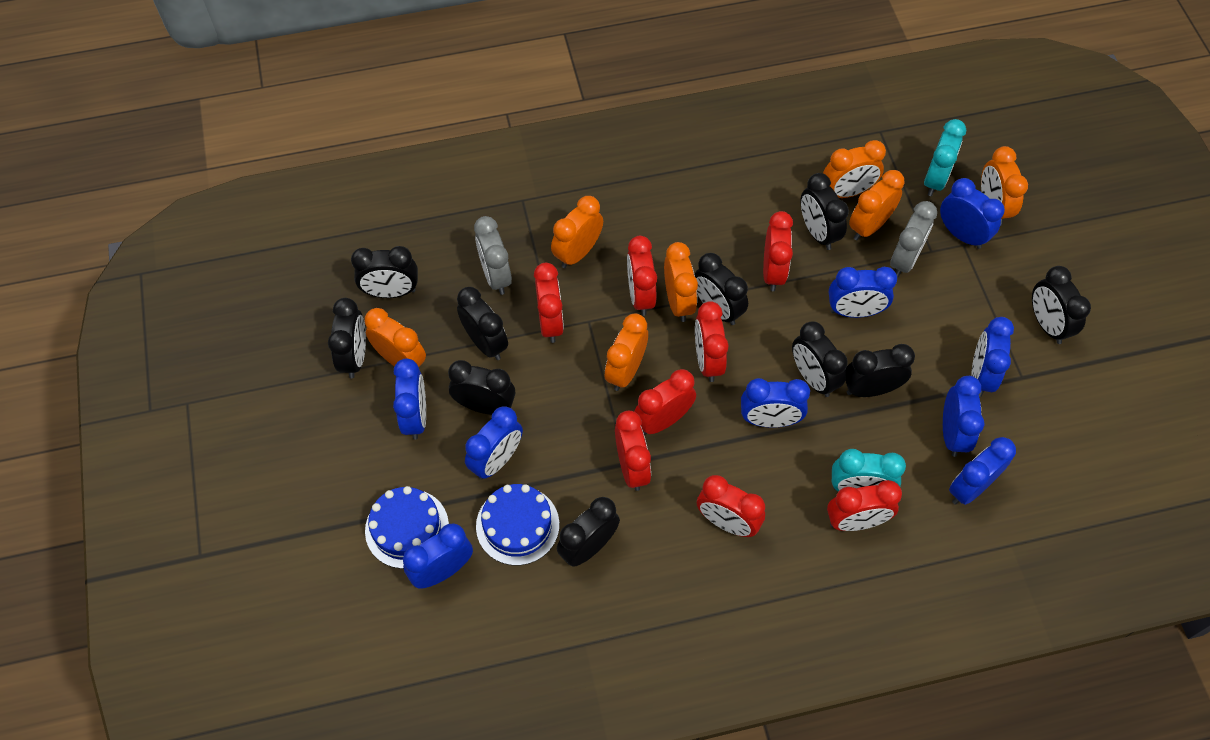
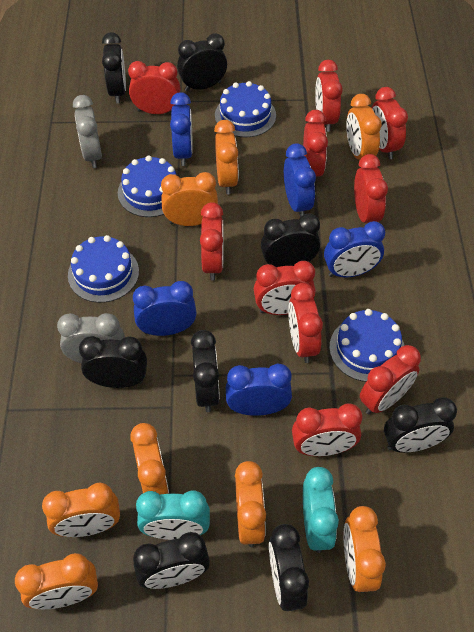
black clock: 10 -> 8
blue cake: 2 -> 4
blue clock: 9 -> 5
orange clock: 7 -> 8
red clock: 8 -> 10

